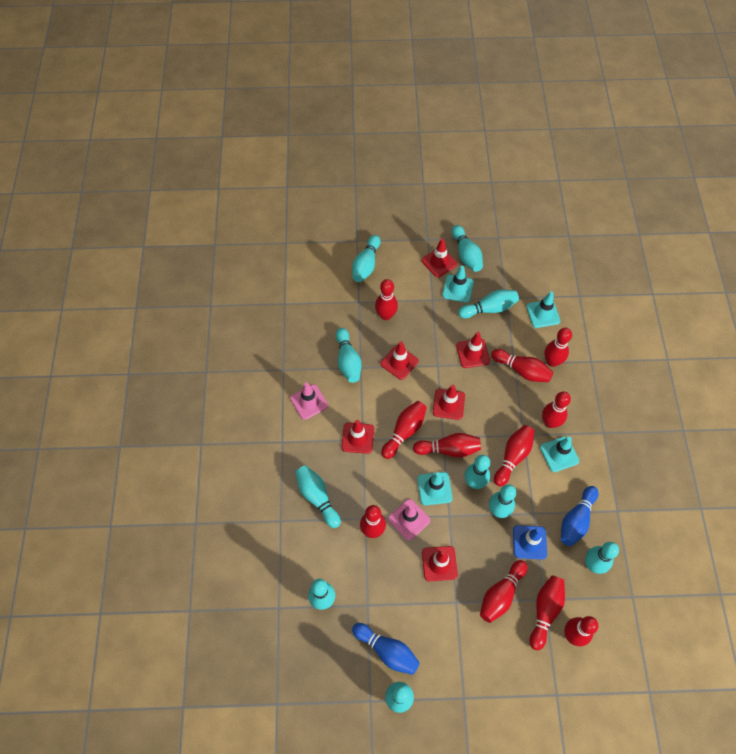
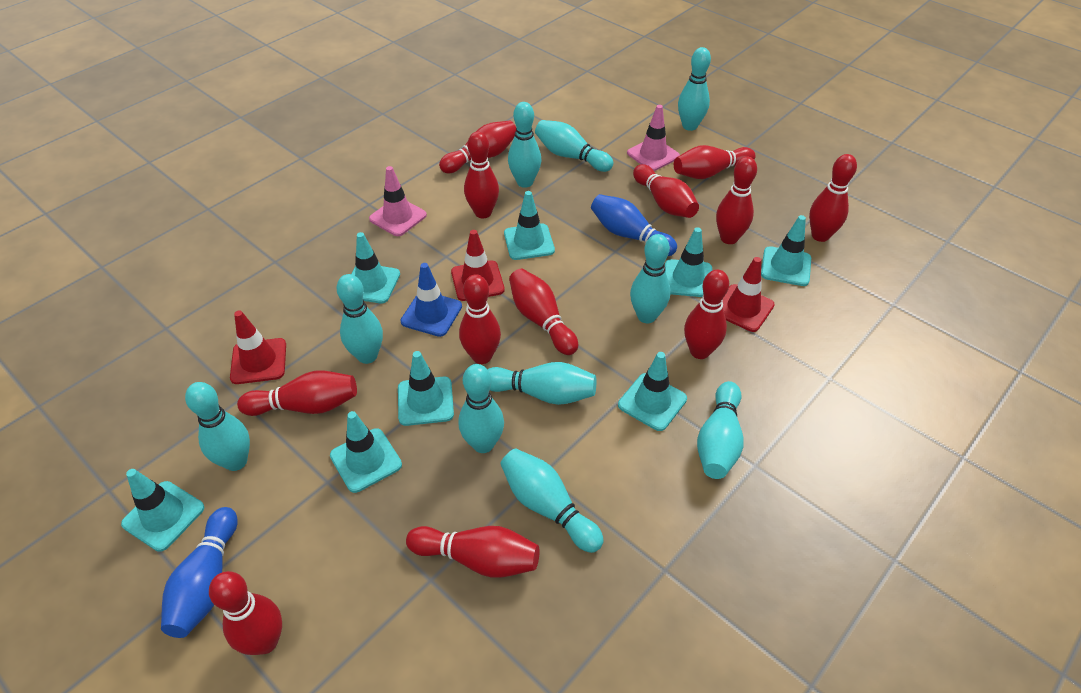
red bowling pin: 11 -> 12
red traffic cone: 6 -> 3
turquoise traffic cone: 4 -> 8

